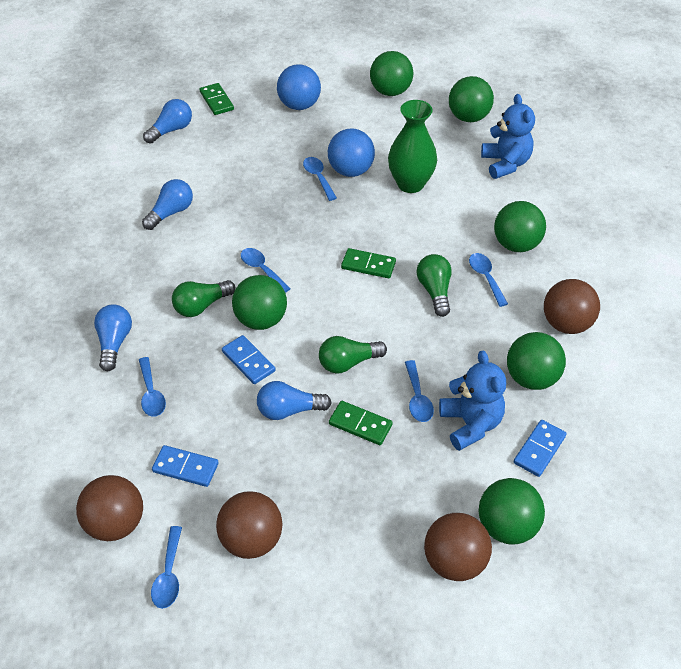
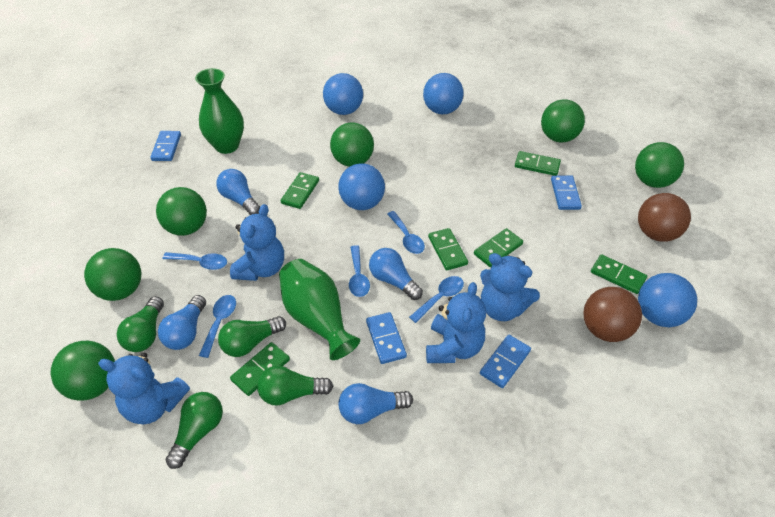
blue ball: 2 -> 4
blue domino: 3 -> 4
blue spoon: 6 -> 5
blue teddy bear: 2 -> 4
brown ball: 4 -> 2
green domino: 3 -> 6
green light bulb: 3 -> 4
green vase: 1 -> 2

